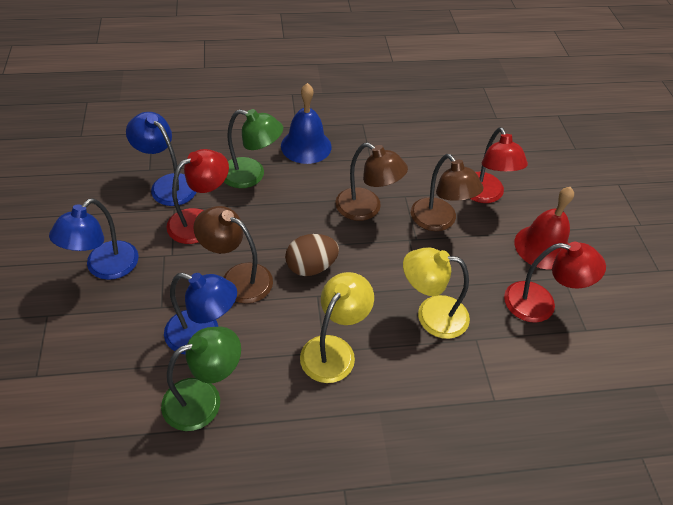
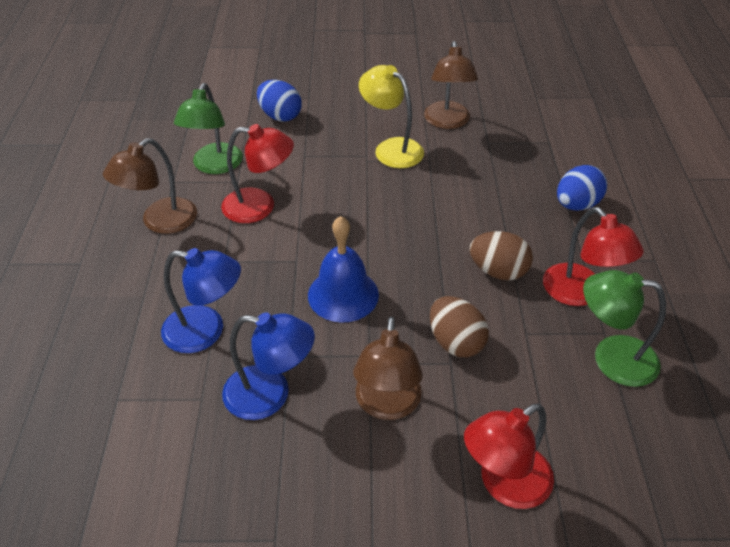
blue egg: 0 -> 2
blue lamp: 3 -> 2
brown egg: 1 -> 2
red bell: 1 -> 0
yellow lamp: 2 -> 1

